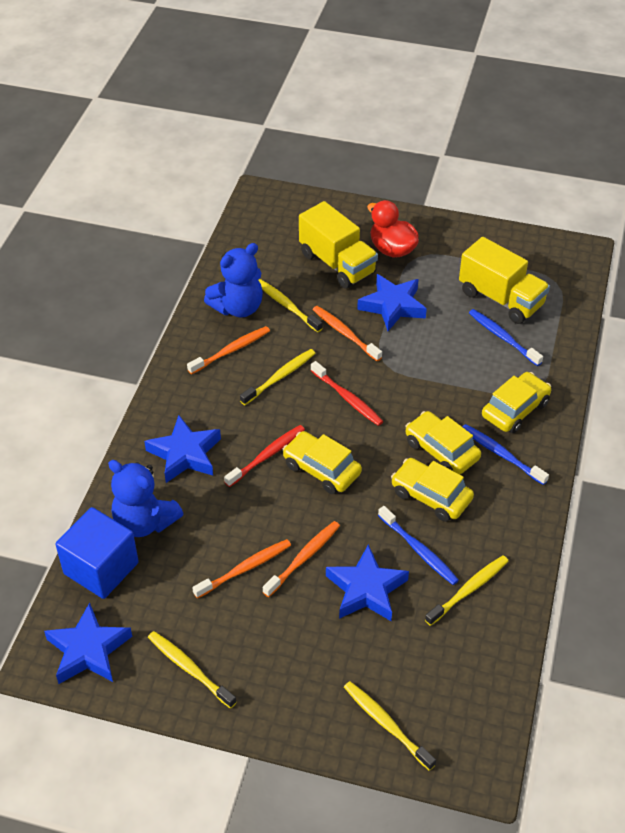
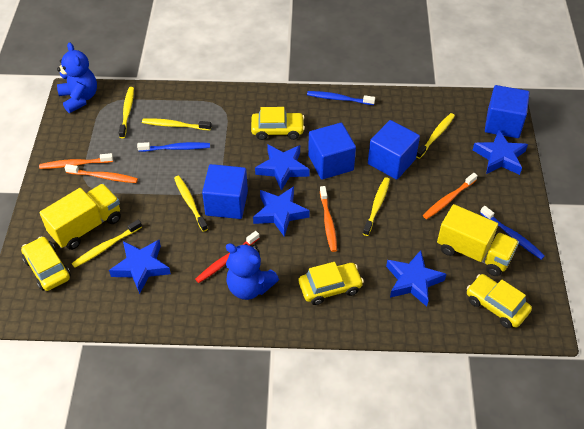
blue cube: 1 -> 4
blue star: 4 -> 5
red duck: 1 -> 0
red toothbrush: 2 -> 1
yellow toothbrush: 5 -> 6

